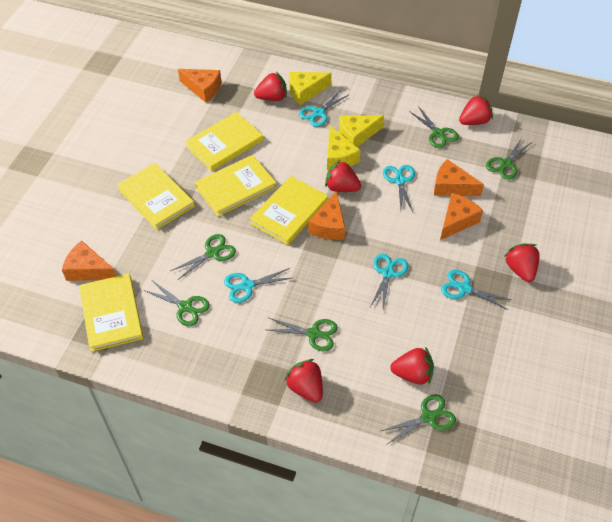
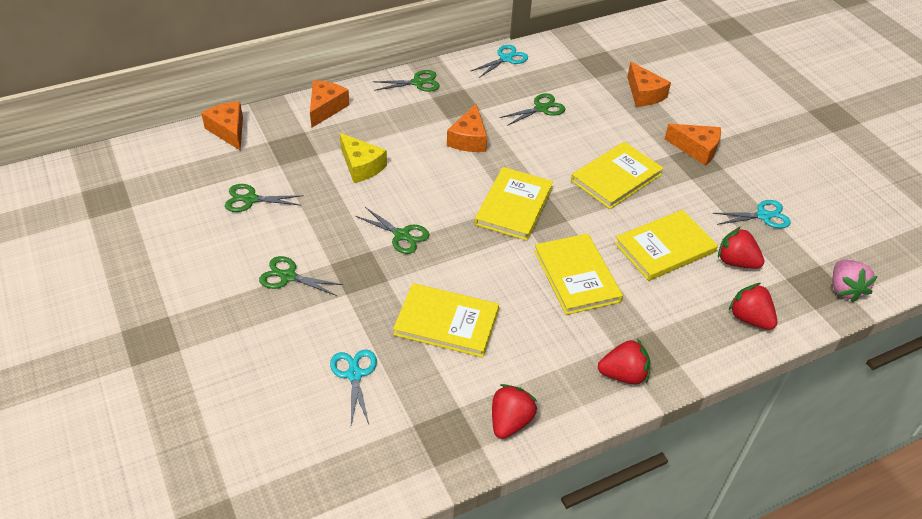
green scissors: 6 -> 5
pink strawberry: 0 -> 1
red strawberry: 6 -> 4
turquoise scissors: 5 -> 3
yellow cheese: 3 -> 1

